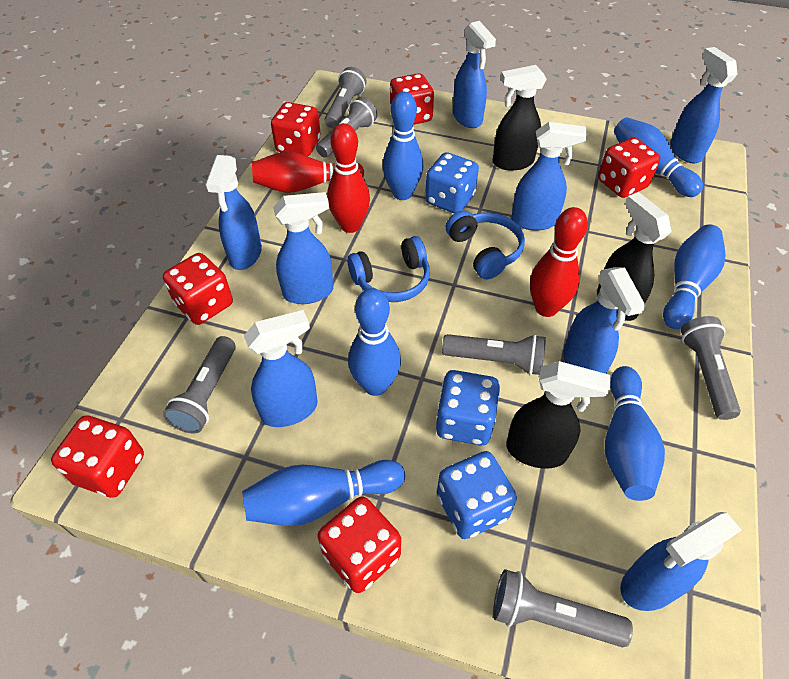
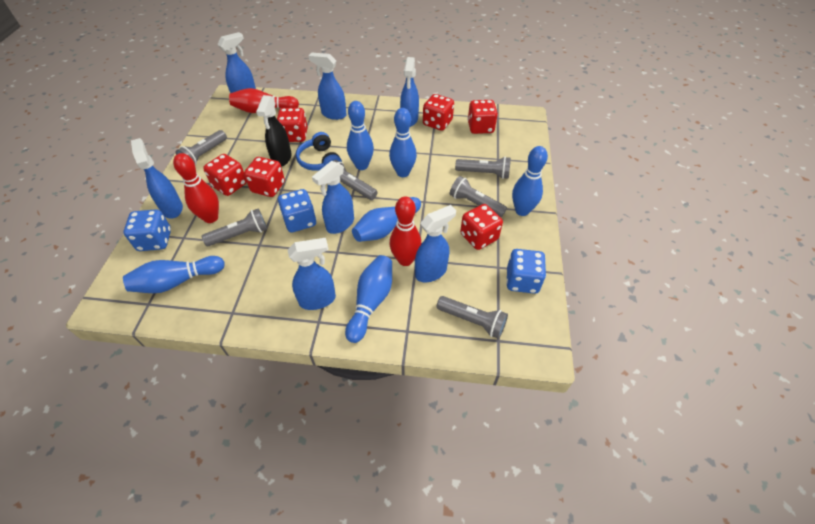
black spray bottle: 3 -> 1
blue headphones: 2 -> 1
blue spray bottle: 8 -> 7

